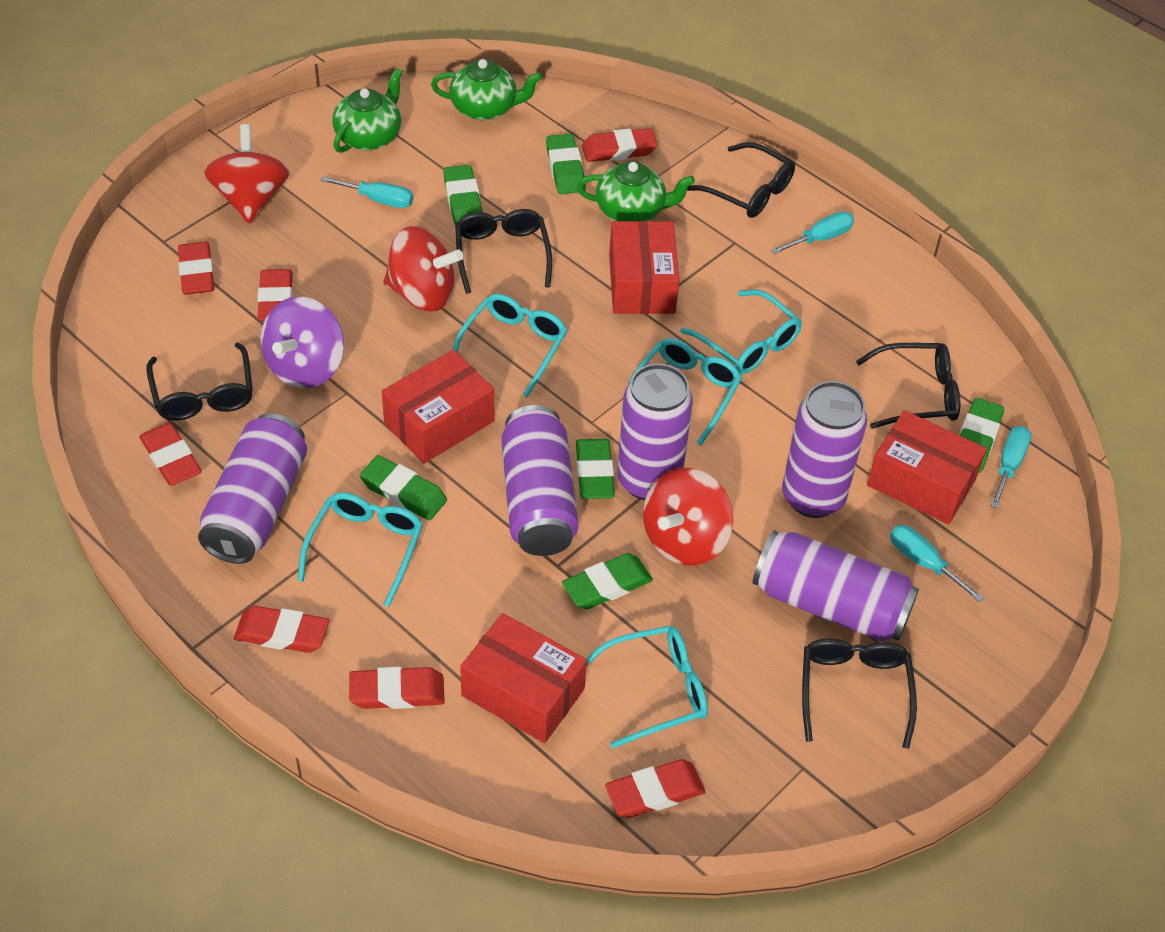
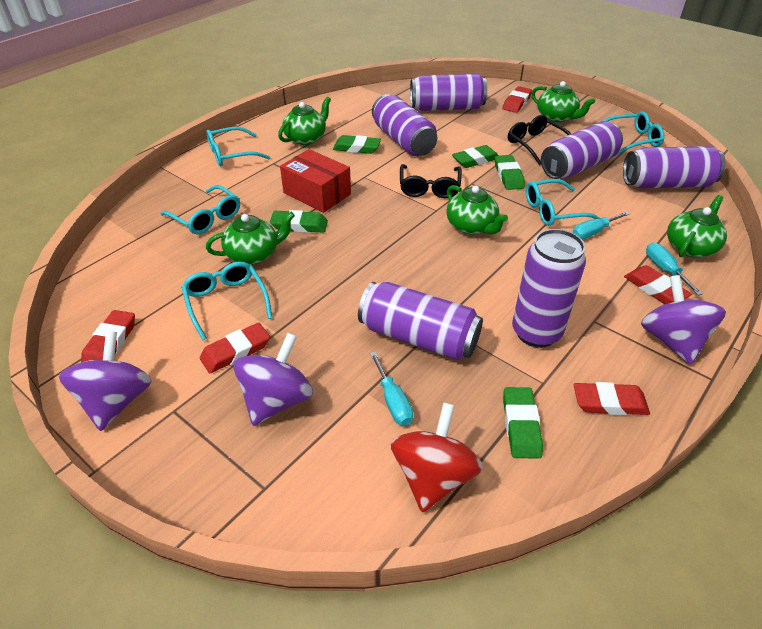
black glasses: 5 -> 2
green eraser: 6 -> 5
green teapot: 3 -> 5
purple can: 5 -> 6
purple spinning top: 1 -> 3
red box: 4 -> 1
red eraser: 7 -> 5
red spinning top: 3 -> 1
turquoise screwdriver: 4 -> 3

